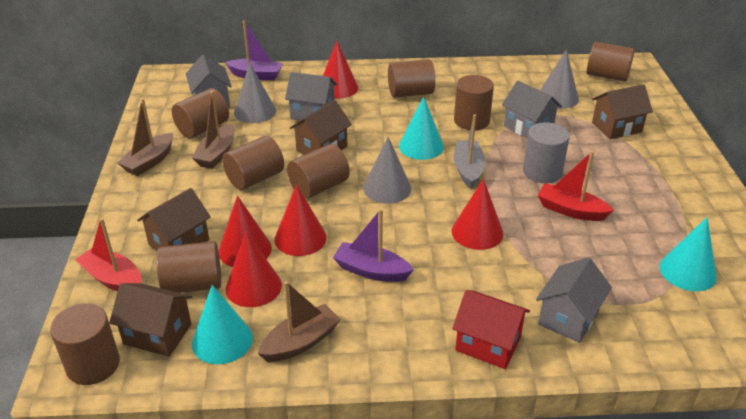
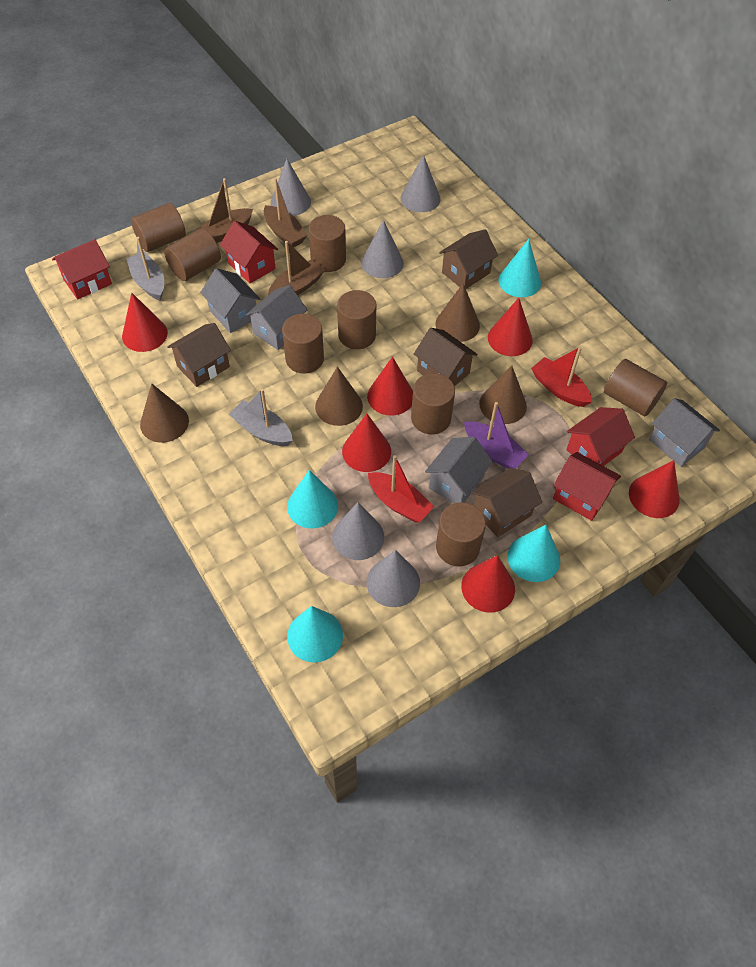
brown cone: 0 -> 4
grey boat: 1 -> 2
grey cone: 3 -> 5
grey cylinder: 1 -> 0
purple boat: 2 -> 1
red cone: 5 -> 6
red house: 1 -> 4
turquoise cone: 3 -> 4

